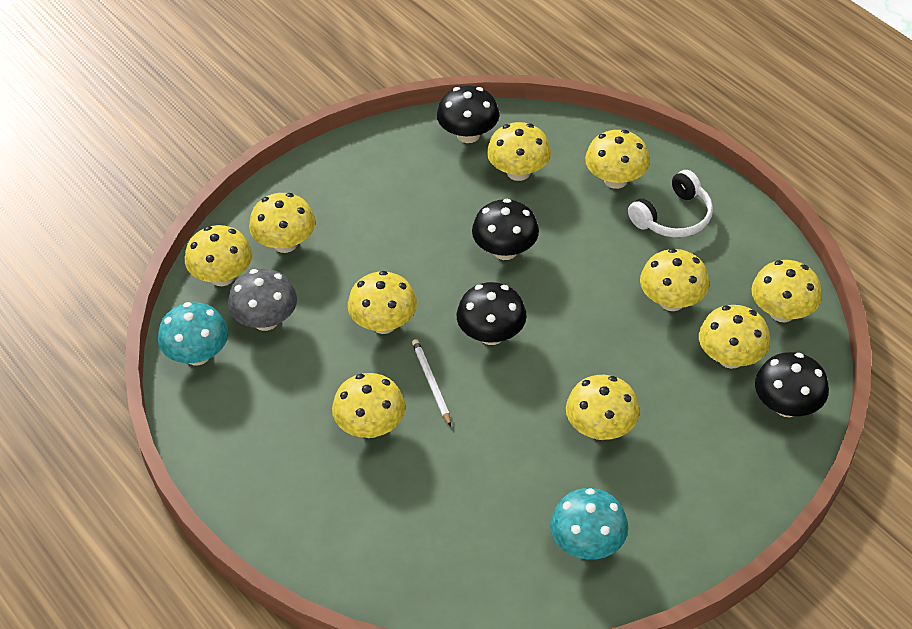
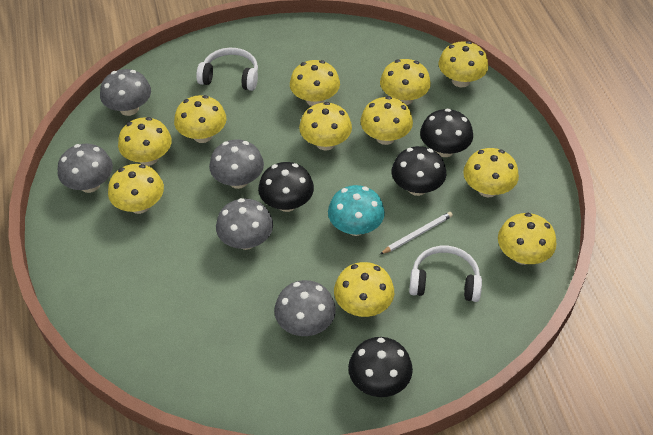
grey mushroom: 1 -> 5
turquoise mushroom: 2 -> 1
white headphones: 1 -> 2
yellow mushroom: 10 -> 11

